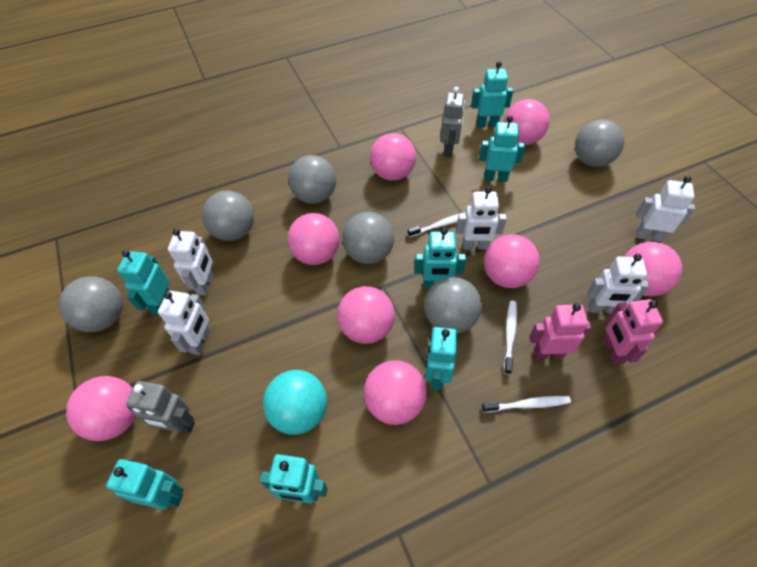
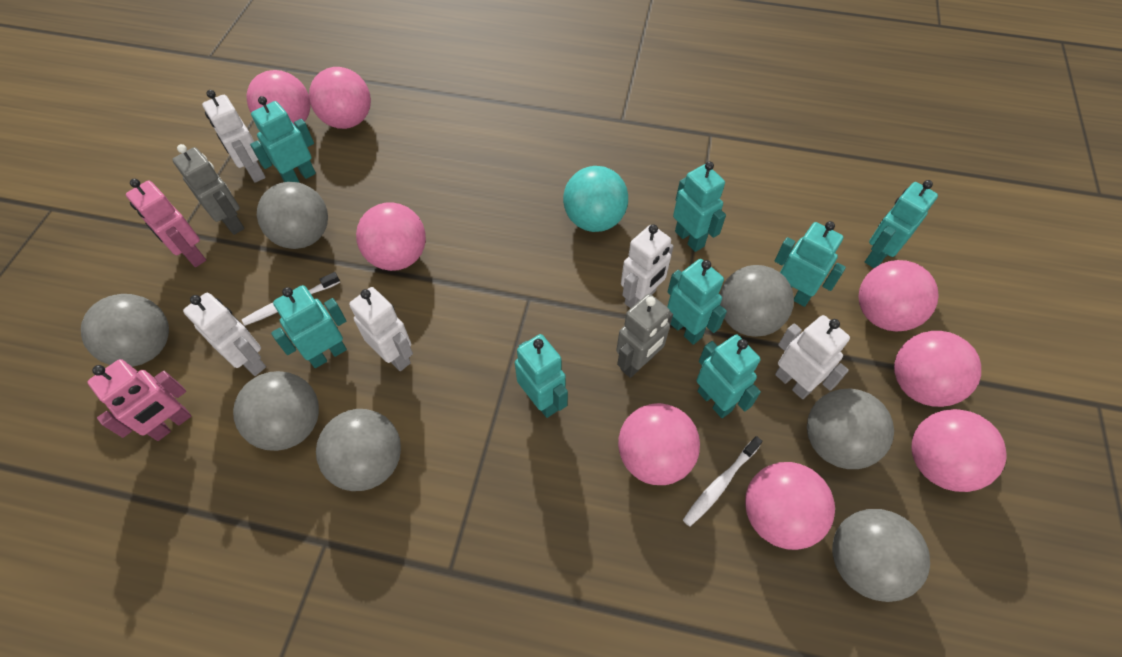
grey ball: 6 -> 7
turquoise robot: 7 -> 8
white toothbrush: 3 -> 2

